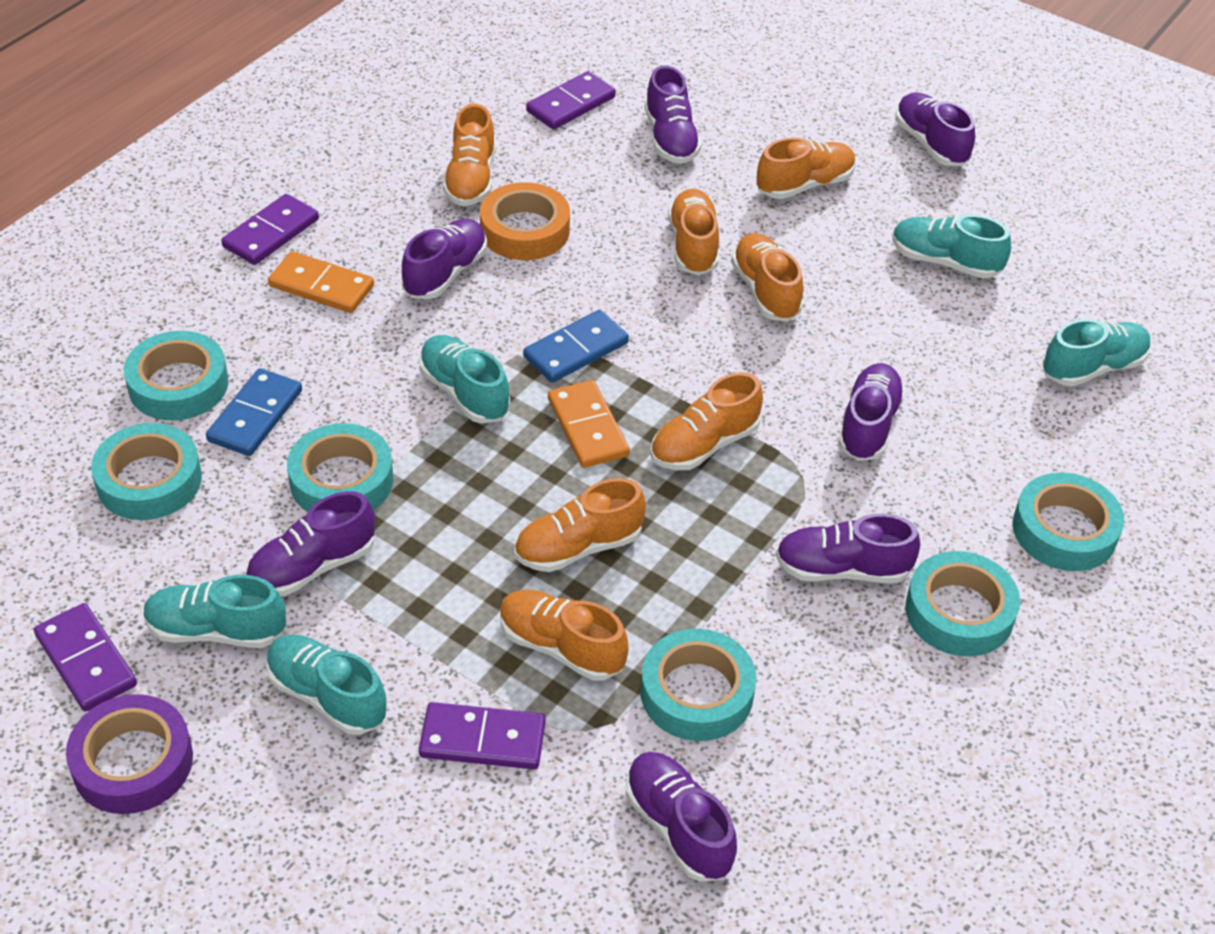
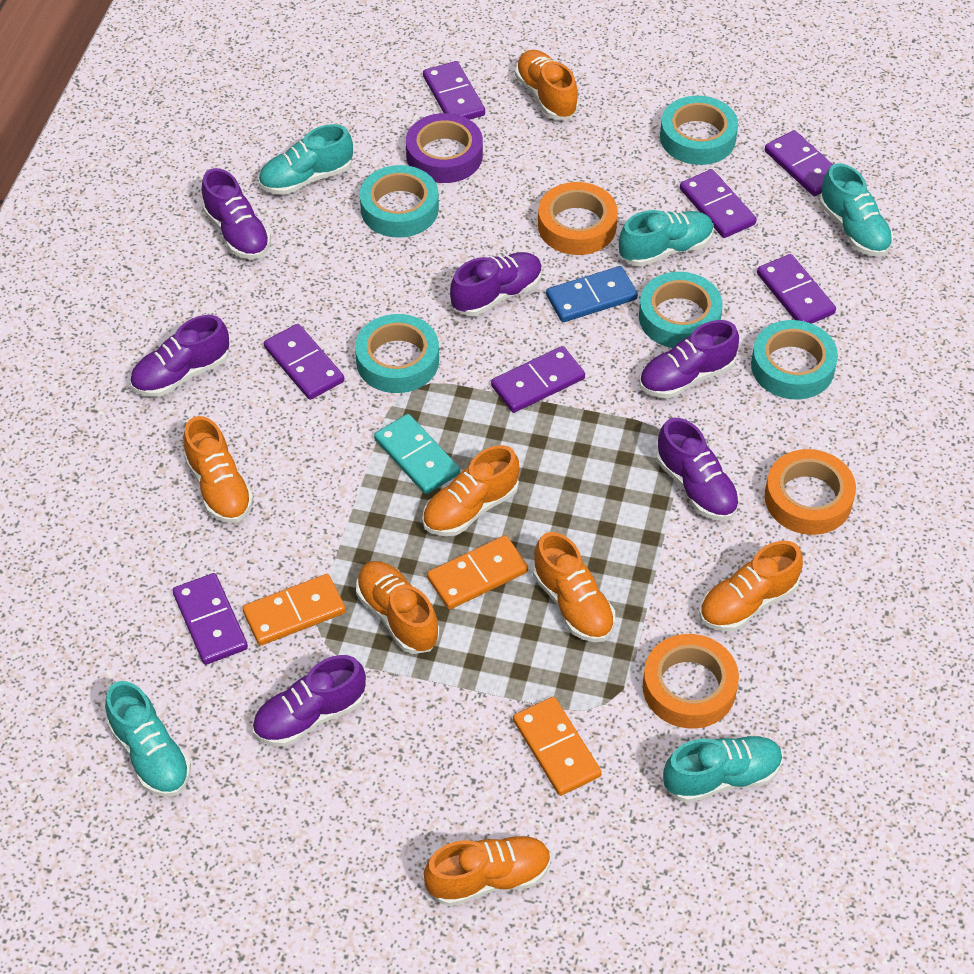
blue domino: 2 -> 1
orange domino: 2 -> 3
orange tape: 1 -> 3
purple domino: 4 -> 7
purple shoe: 7 -> 6
turquoise domino: 0 -> 1
turquoise tape: 6 -> 5

